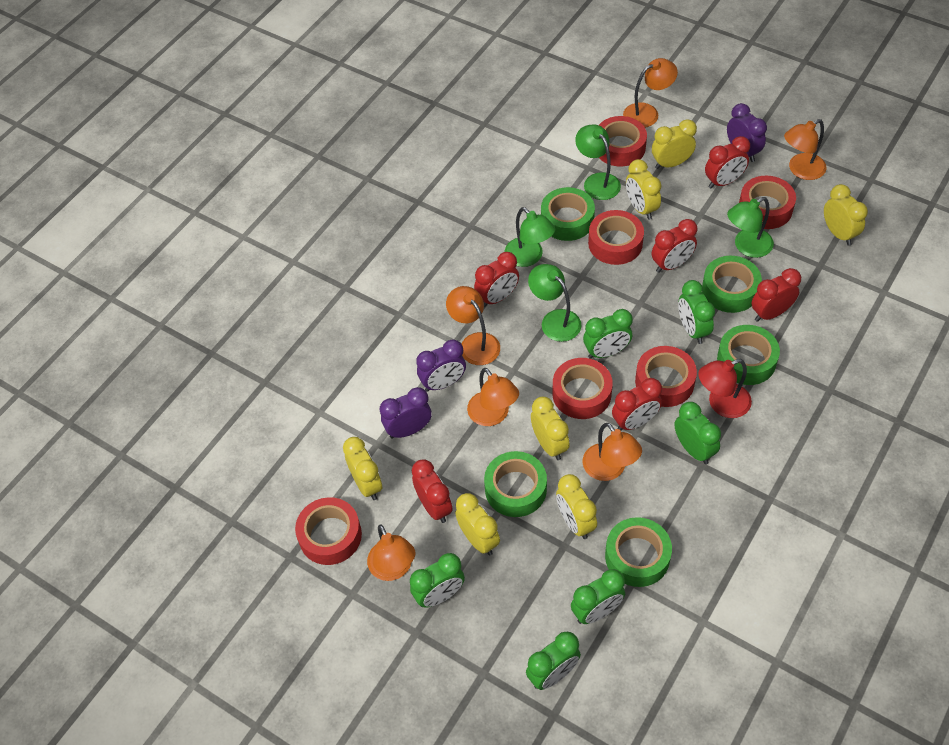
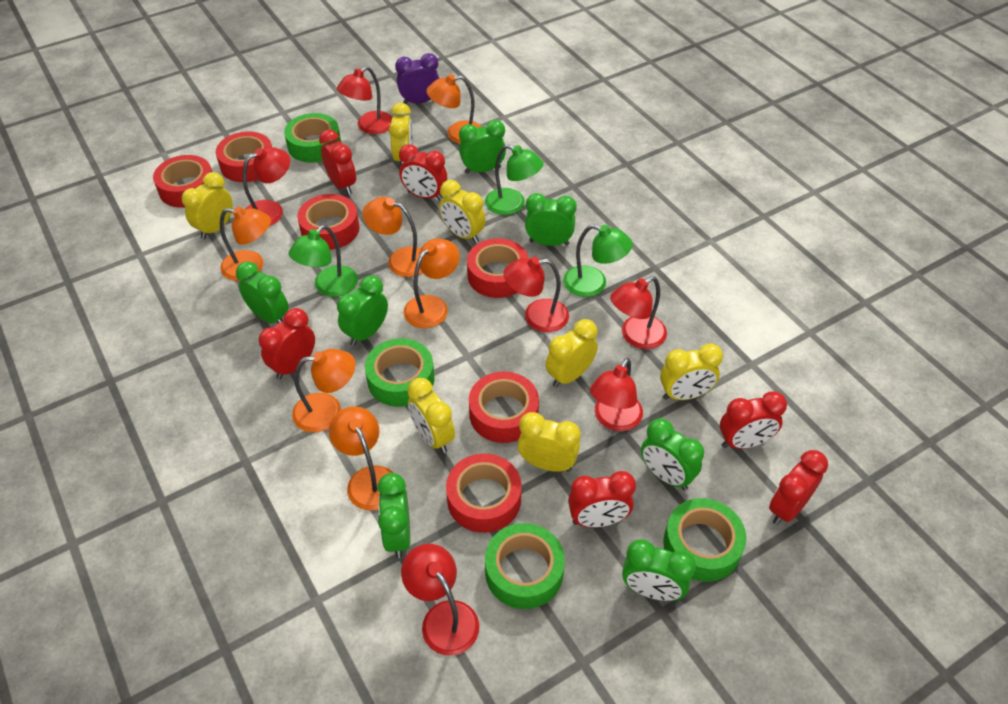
green clock: 6 -> 7
green lamp: 4 -> 3
green tape: 5 -> 4
purple clock: 3 -> 1
red lamp: 1 -> 6

